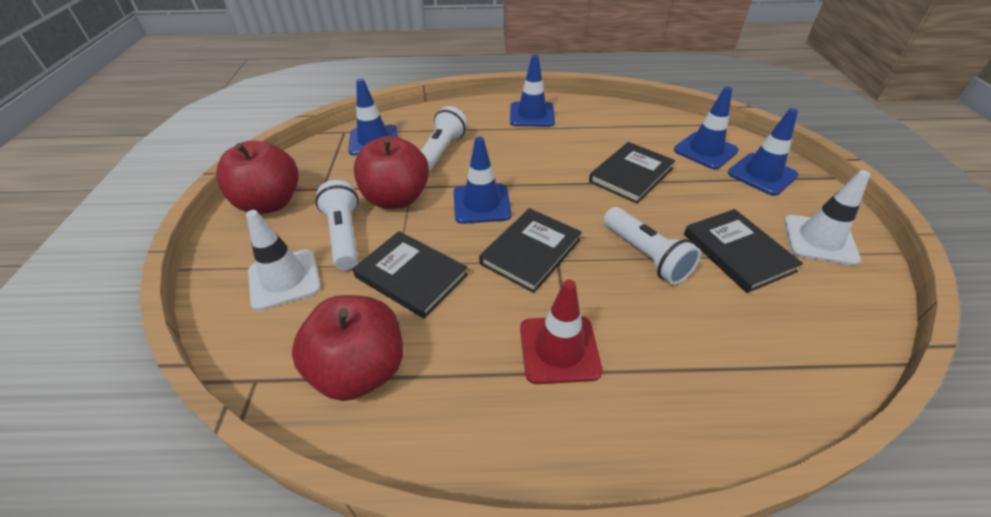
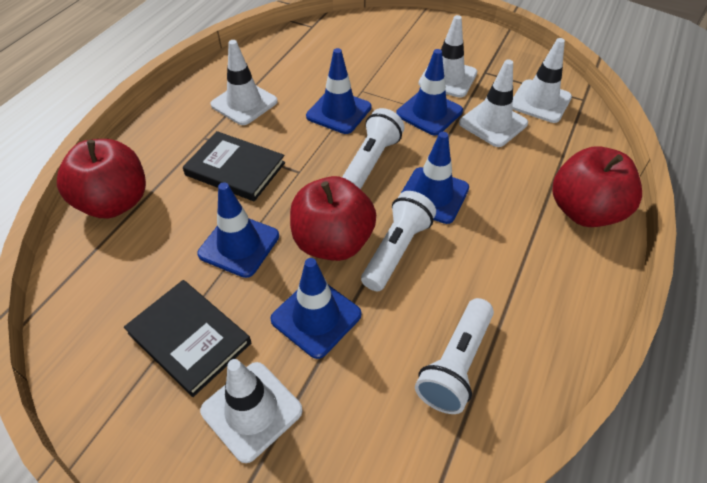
black book: 4 -> 2
red traffic cone: 1 -> 0
white traffic cone: 2 -> 5

